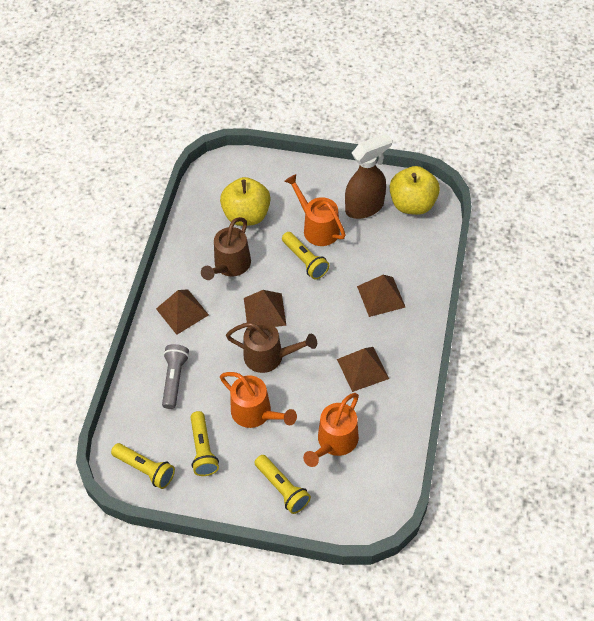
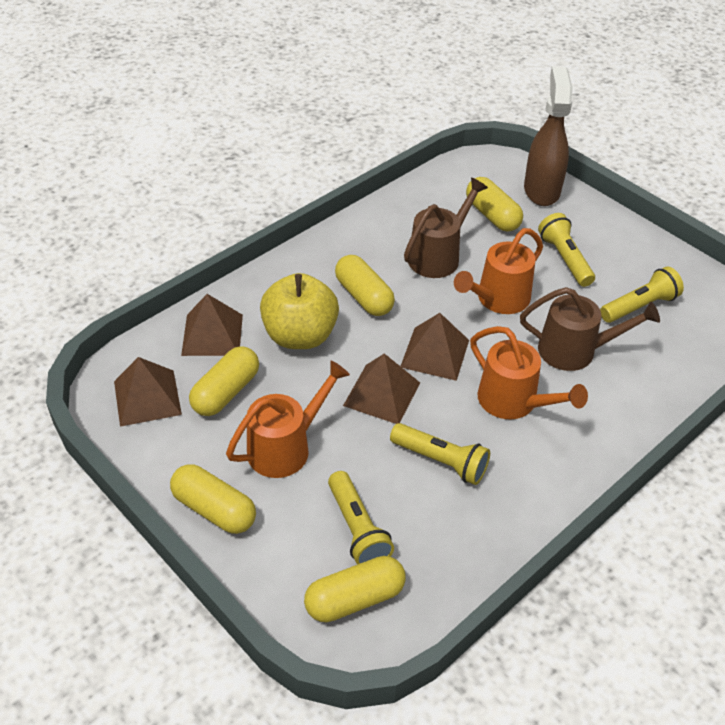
grey flashlight: 1 -> 0
yellow apple: 2 -> 1
yellow capsule: 0 -> 5

